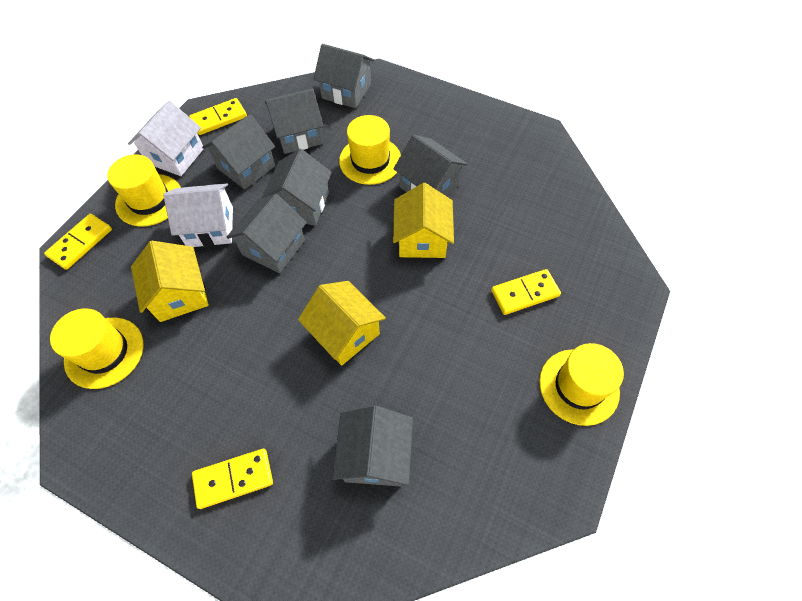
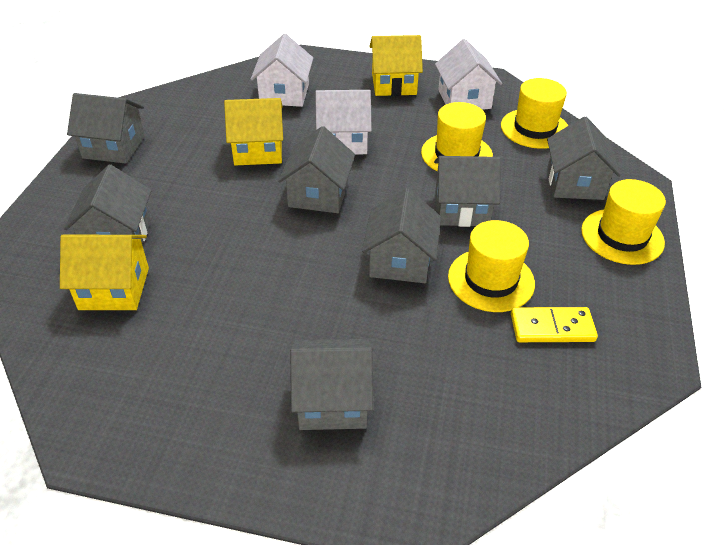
white house: 2 -> 3
yellow domino: 4 -> 1

